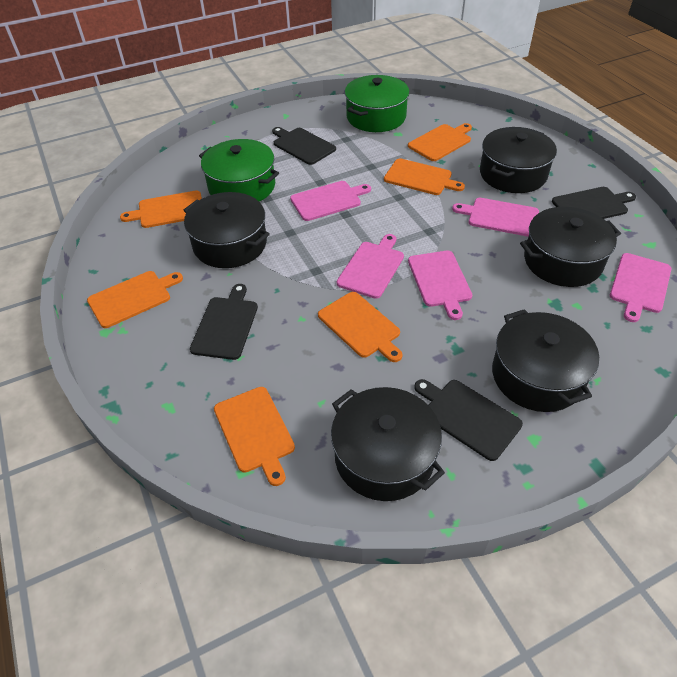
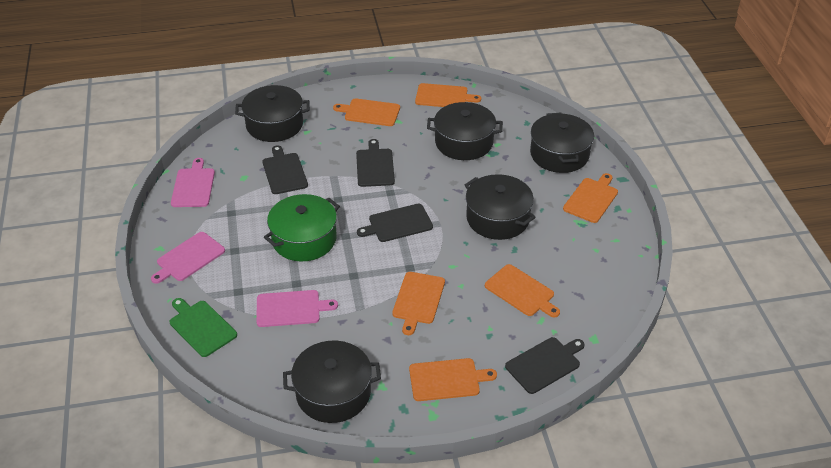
green cutting board: 0 -> 1
green pot: 2 -> 1
pink cutting board: 5 -> 3

